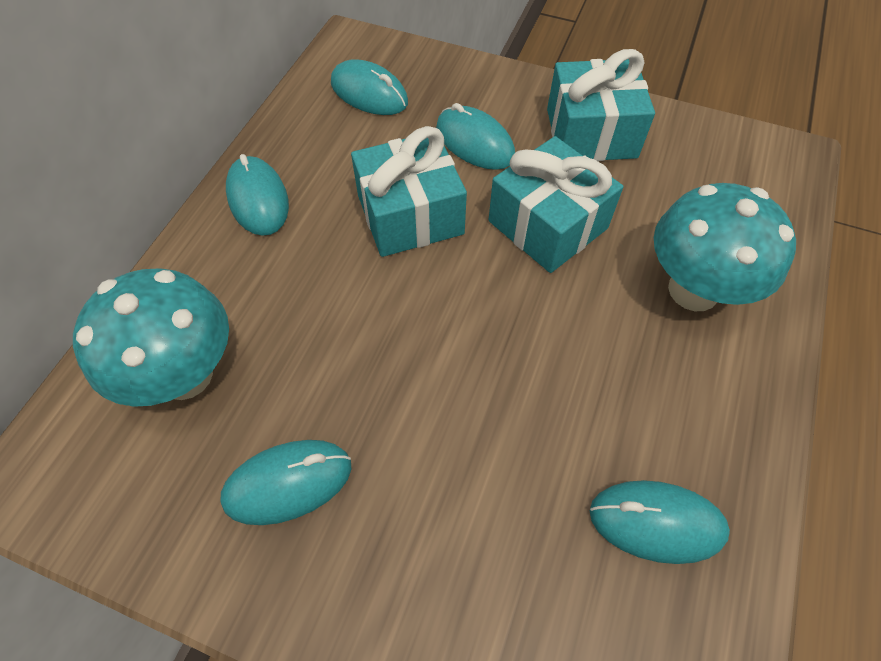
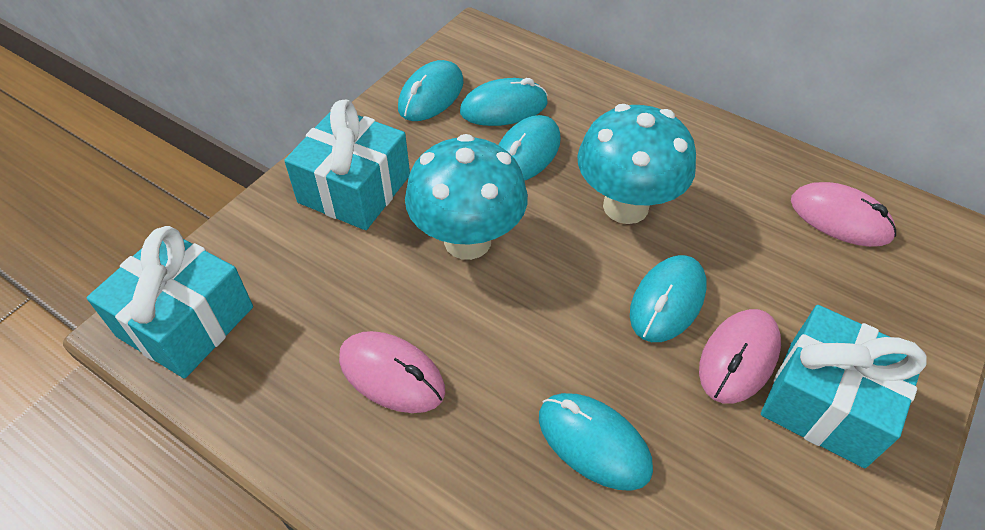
pink mouse: 0 -> 3

